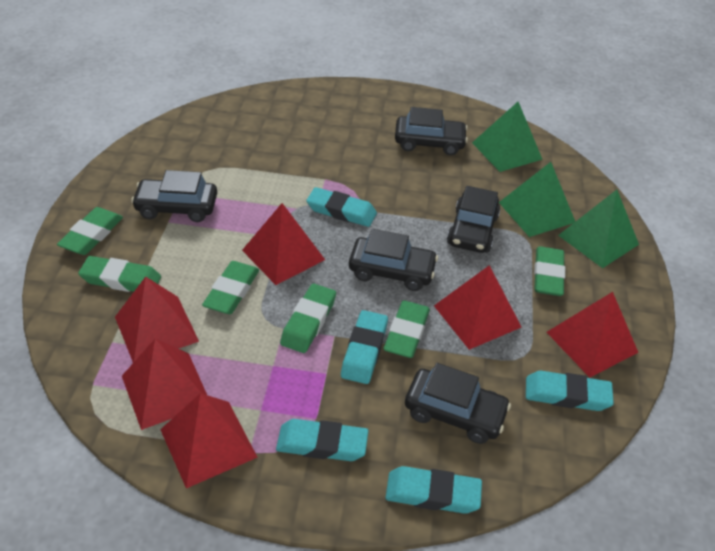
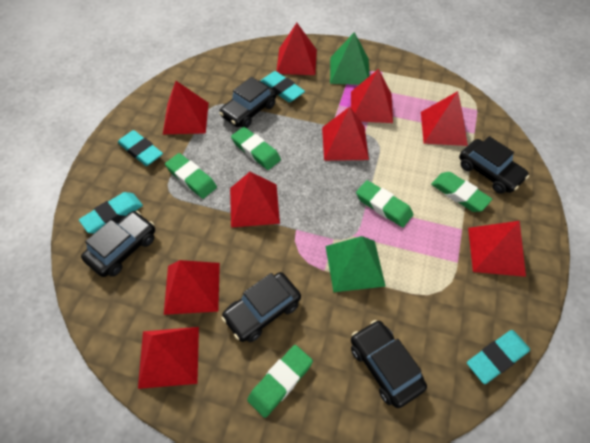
green eraser: 6 -> 5
green pyramid: 3 -> 2
red pyramid: 6 -> 9
turquoise eraser: 5 -> 4

